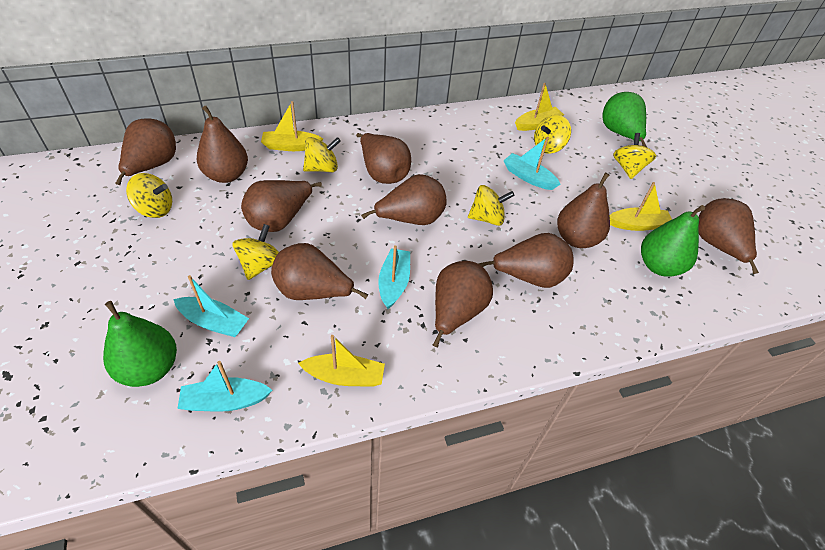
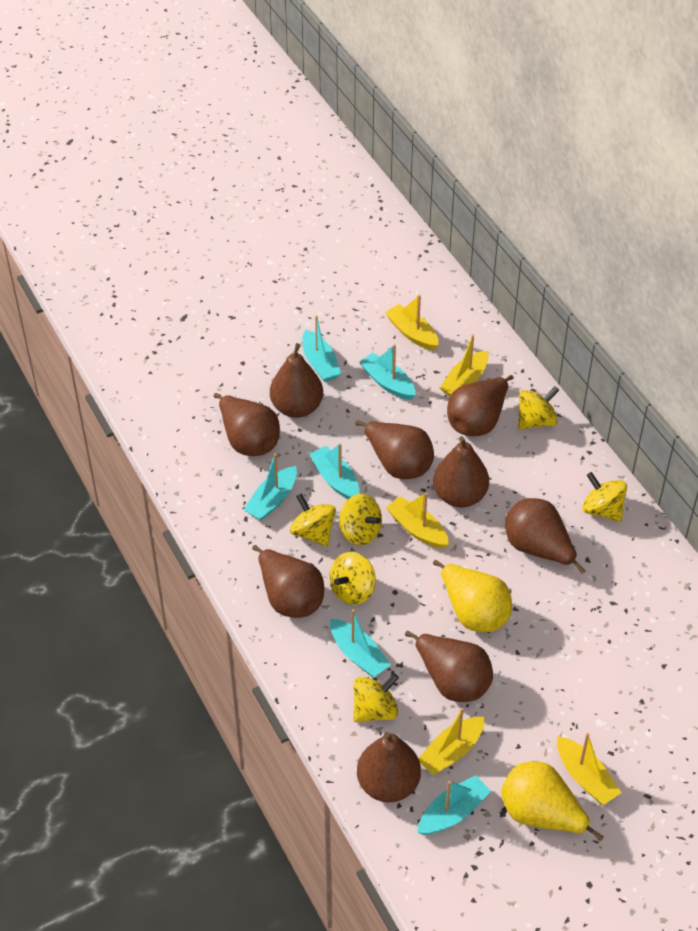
brown pear: 10 -> 9
green pear: 3 -> 0
turquoise boat: 4 -> 6
yellow boat: 4 -> 5
yellow pear: 0 -> 2

